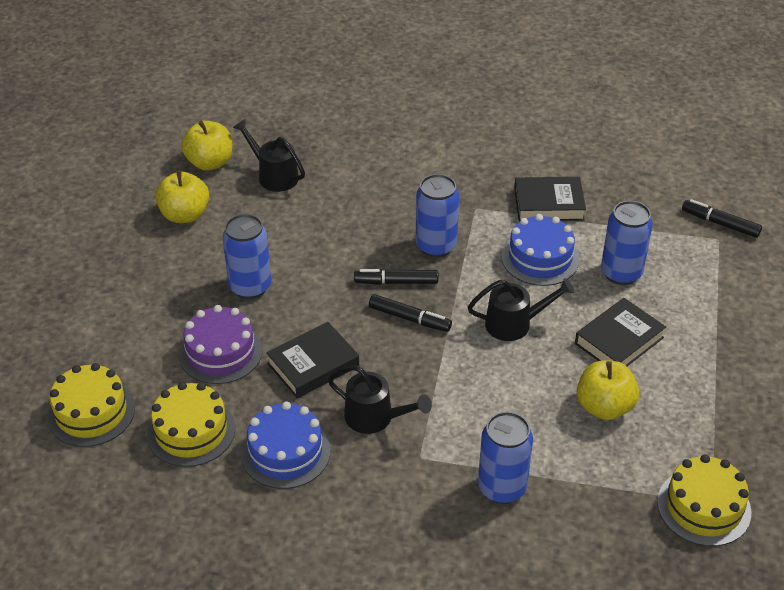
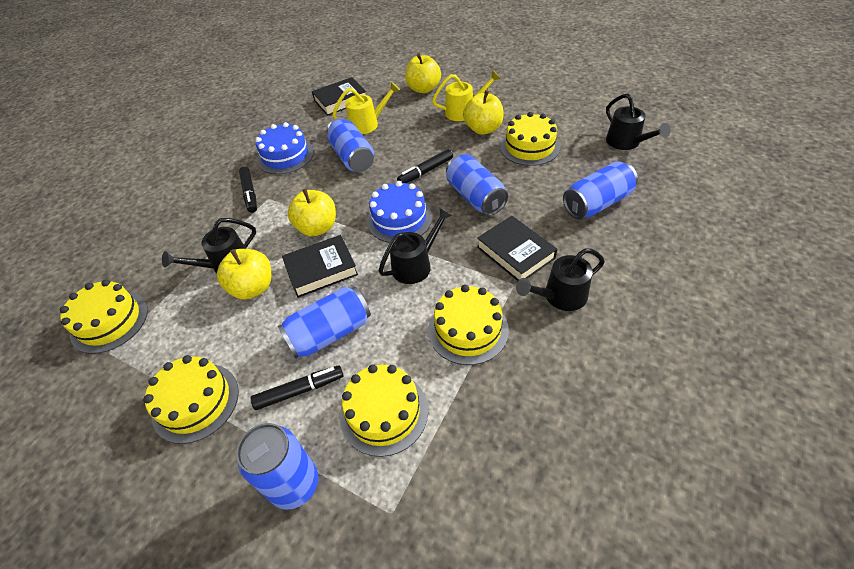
black watering can: 3 -> 4
blue can: 4 -> 5
purple cake: 1 -> 0
yellow apple: 3 -> 4
yellow cake: 3 -> 5
yellow watering can: 0 -> 2

